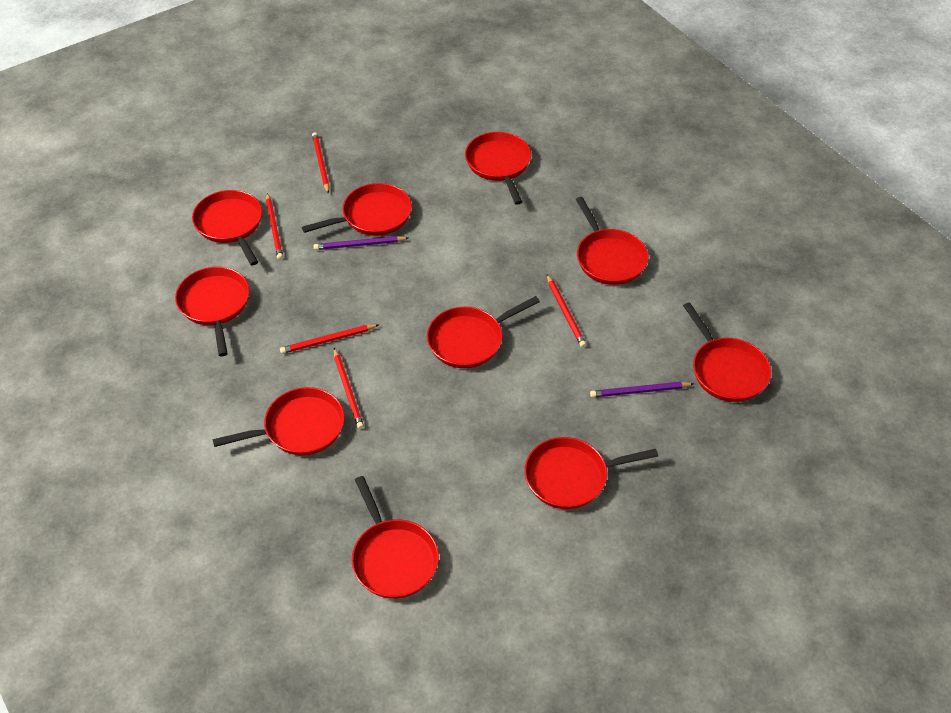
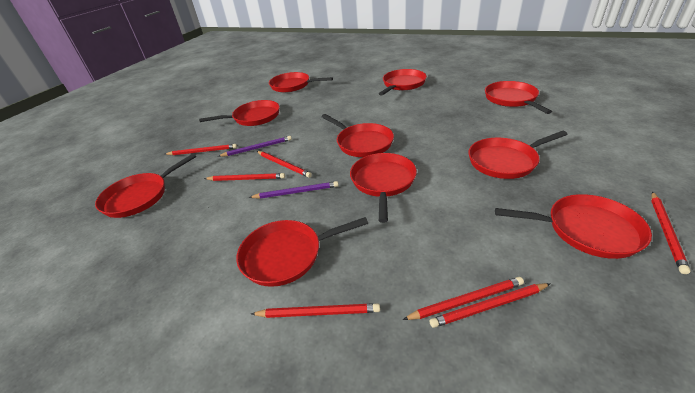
red pencil: 5 -> 7

